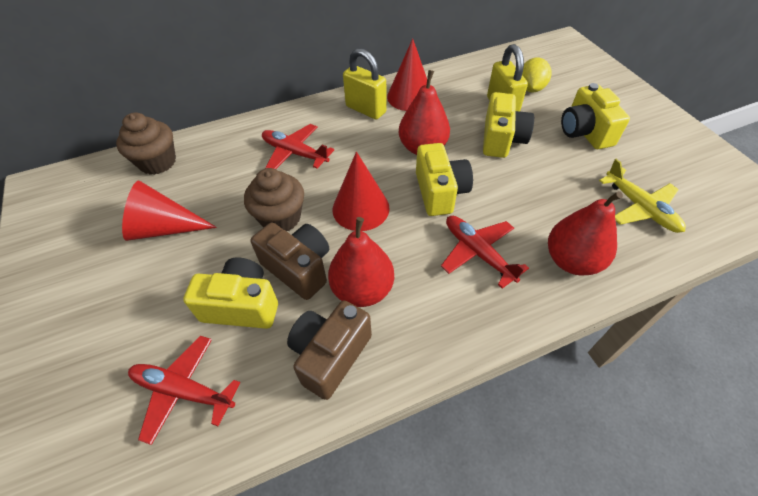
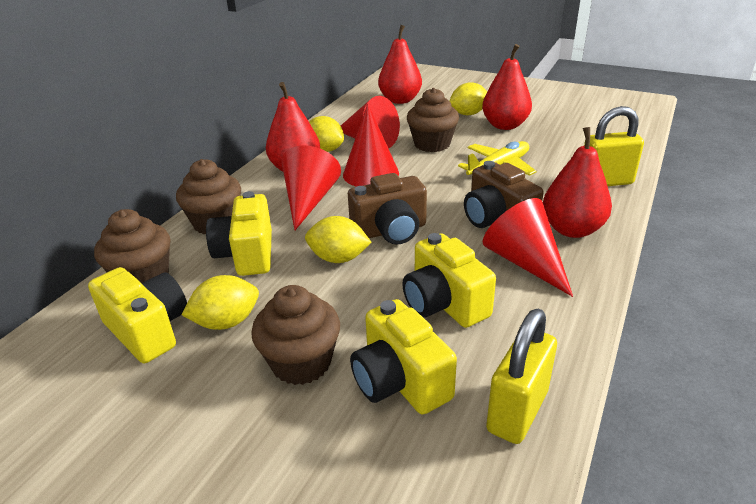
brown cupcake: 2 -> 4
red cone: 3 -> 4
red pear: 3 -> 4
red plane: 3 -> 0
yellow lemon: 1 -> 4

